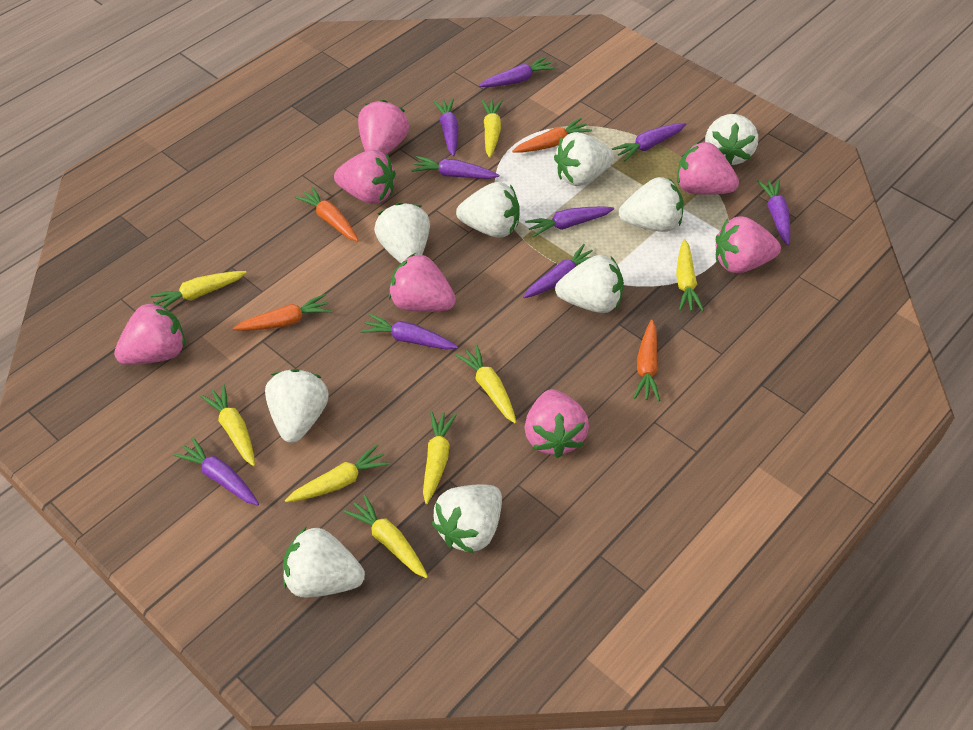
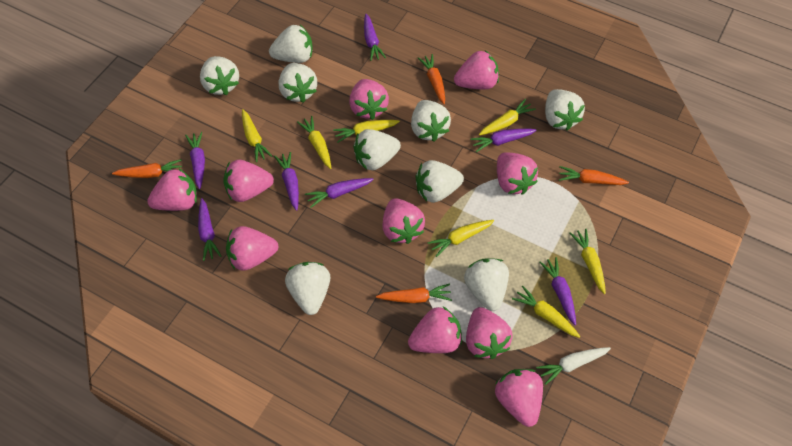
pink strawberry: 7 -> 10
purple carrot: 9 -> 7
white carrot: 0 -> 1
yellow carrot: 8 -> 7

